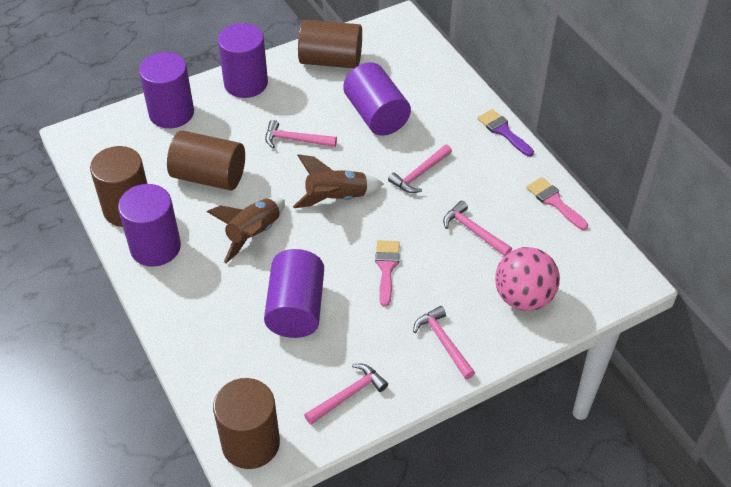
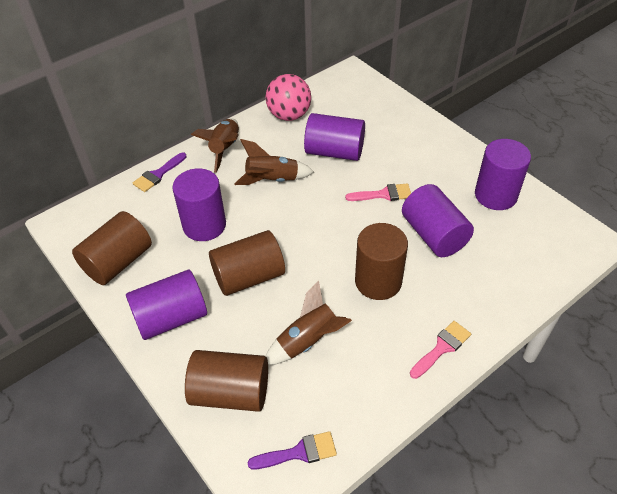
brown rocket: 2 -> 3
pink hammer: 5 -> 0
purple brush: 1 -> 2

